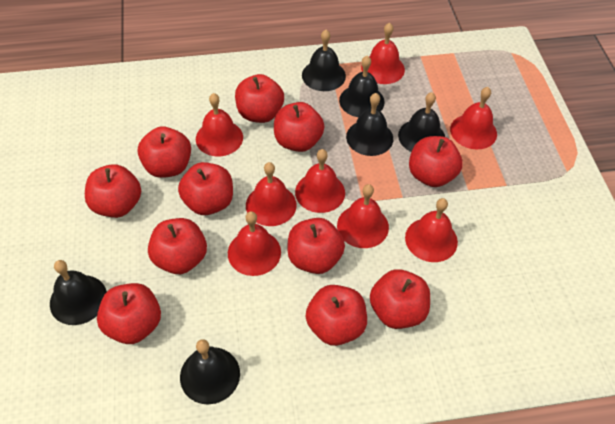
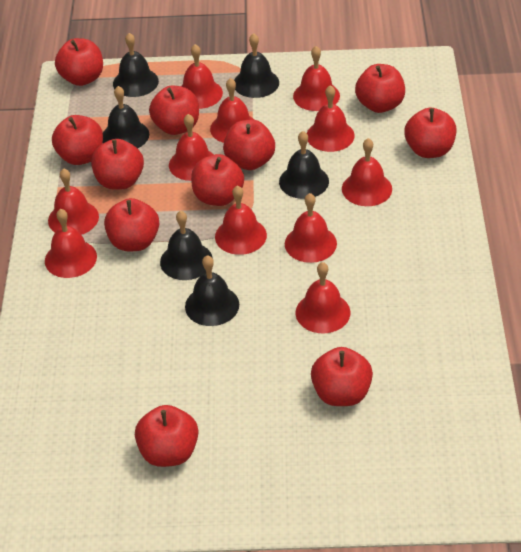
red bell: 8 -> 11

